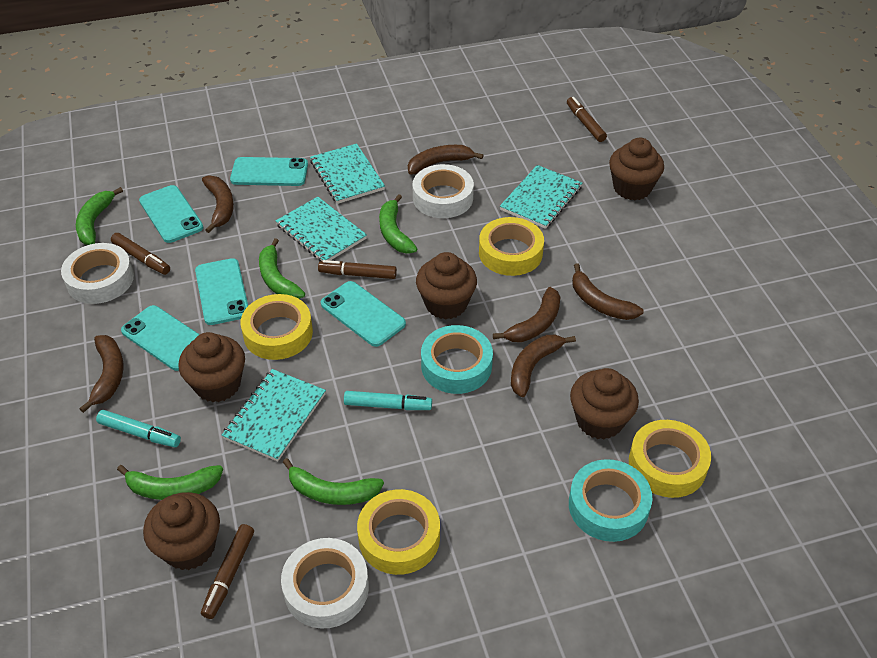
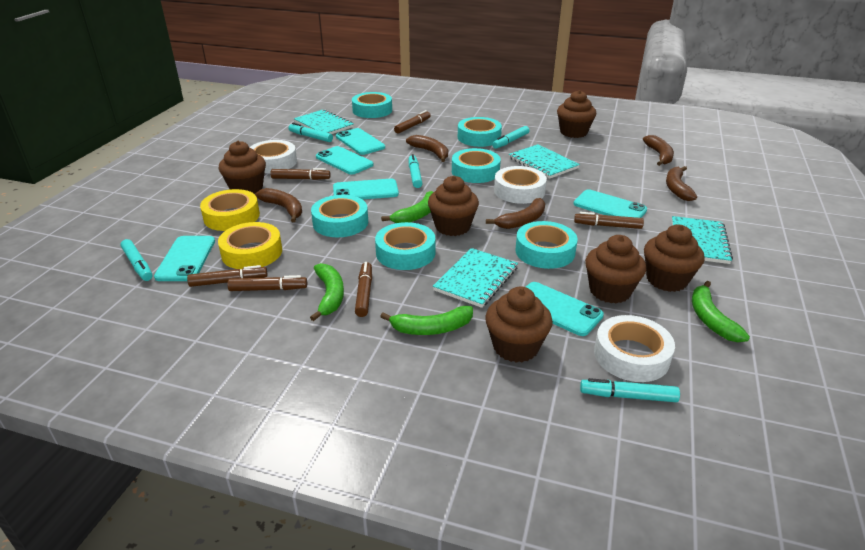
brown banana: 6 -> 5
brown cupcake: 5 -> 6
brown marker: 4 -> 6
green banana: 5 -> 4
turquoise marker: 2 -> 5
turquoise phone: 5 -> 6
turquoise tape: 2 -> 6
yellow tape: 4 -> 2

